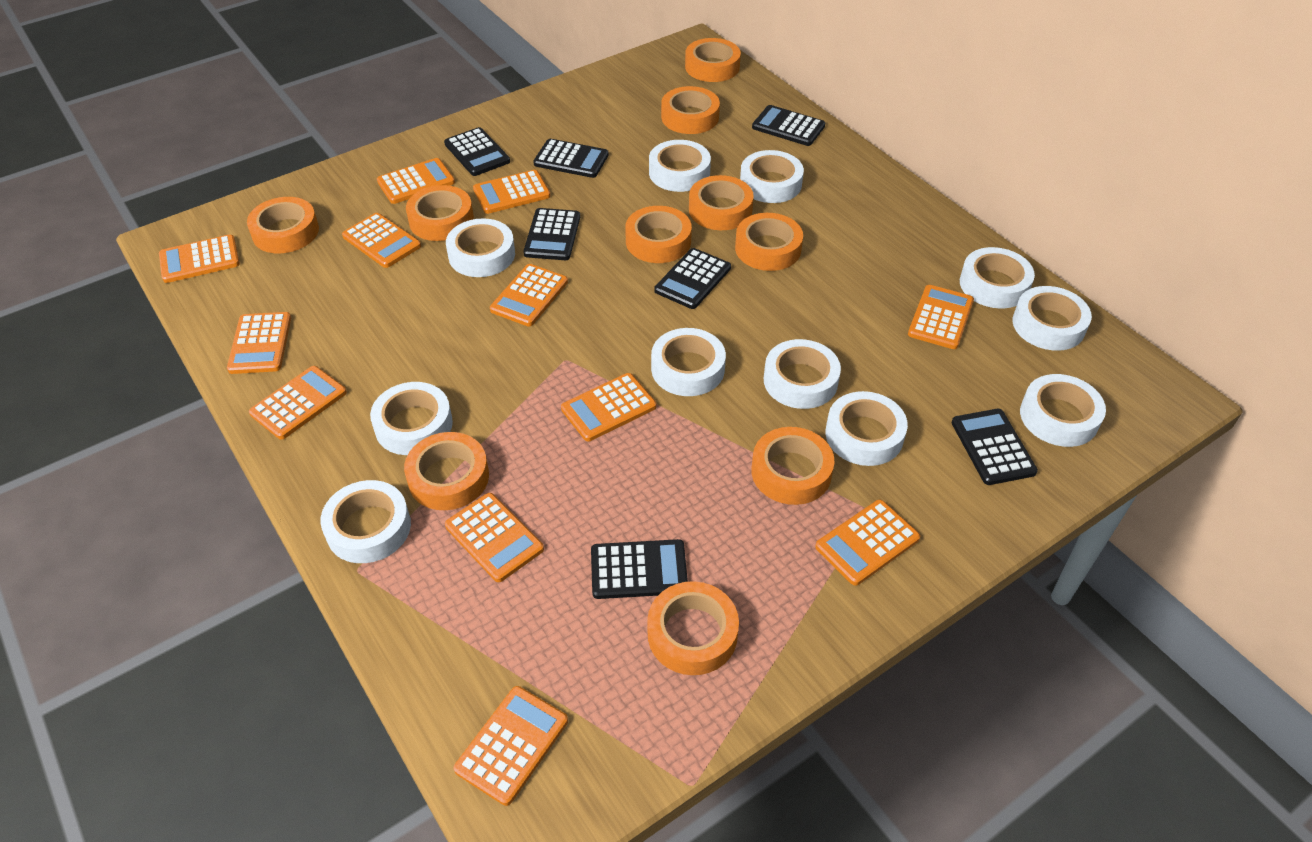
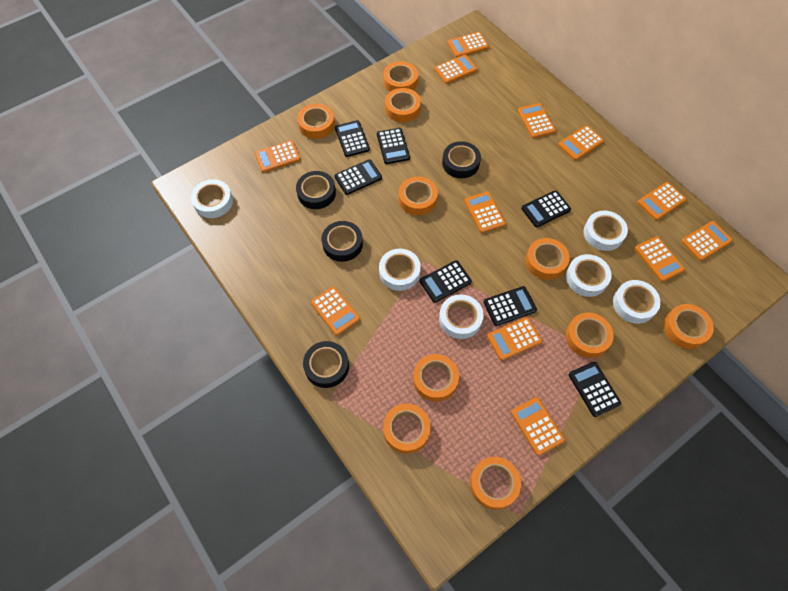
black tape: 0 -> 4
white tape: 11 -> 6

